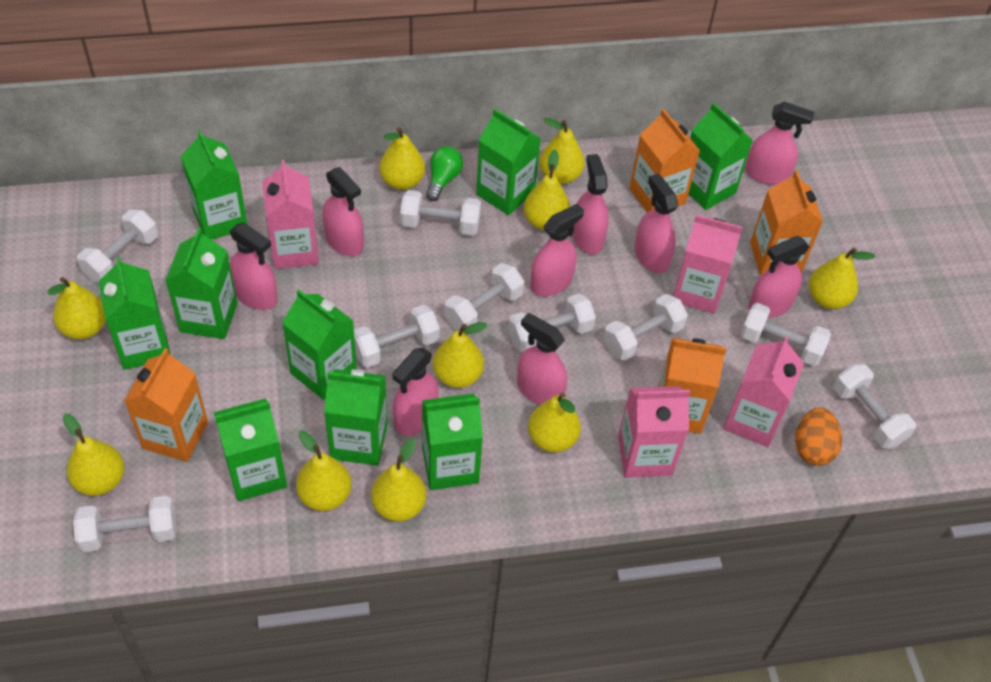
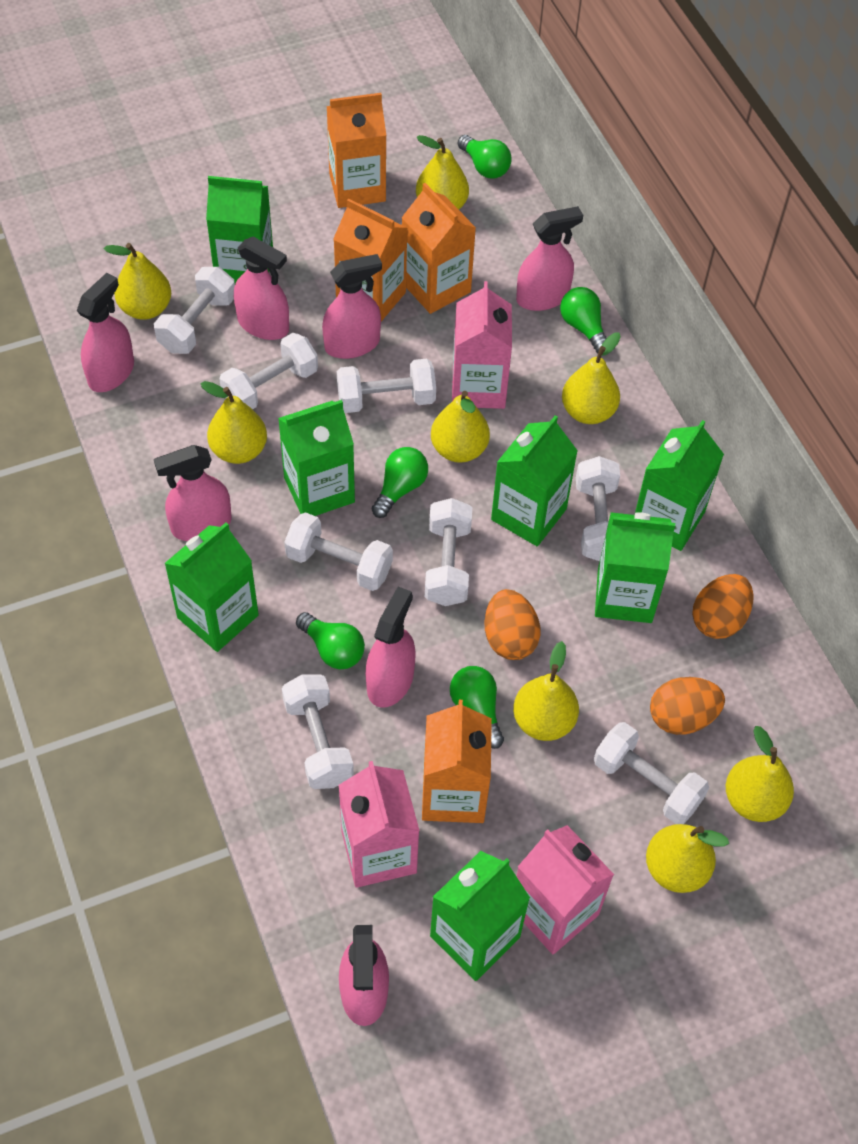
green carton: 9 -> 7
green light bulb: 1 -> 5
orange egg: 1 -> 3
pink carton: 4 -> 3
pink spray bottle: 9 -> 7
white dumbbell: 9 -> 8
yellow pear: 10 -> 8

